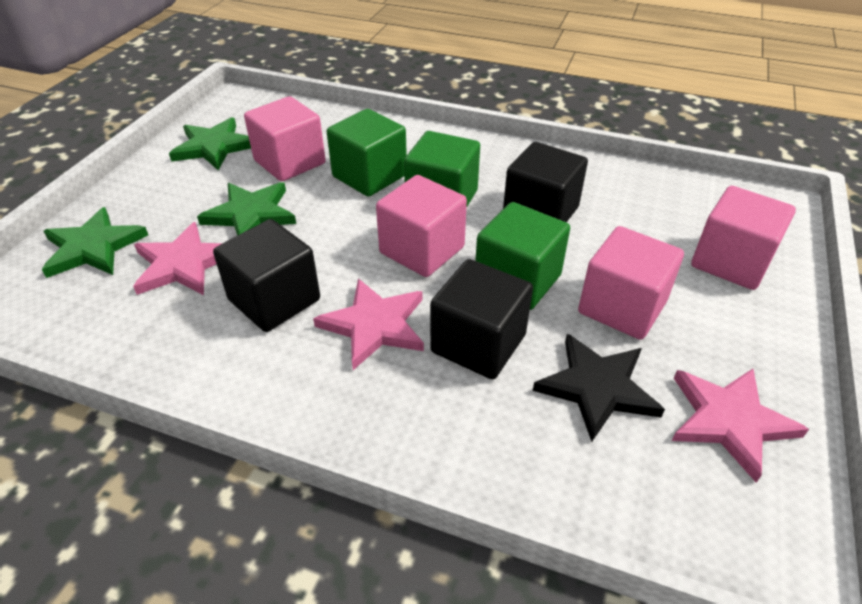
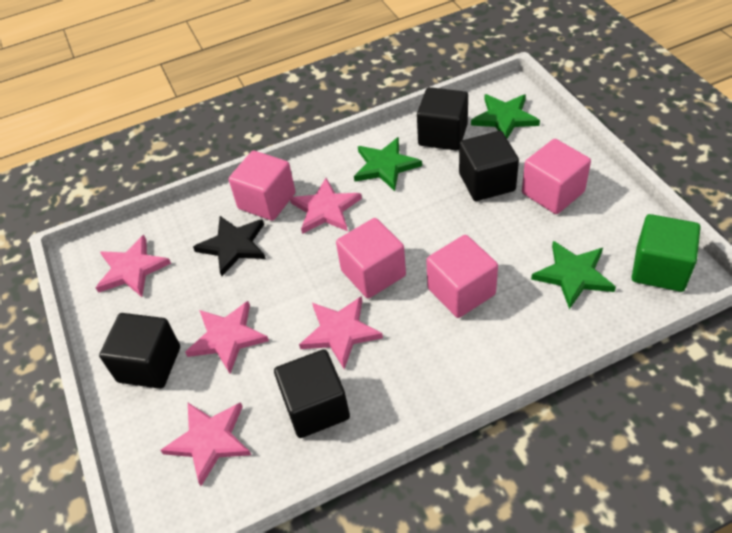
black cube: 3 -> 4
green cube: 3 -> 1
pink star: 3 -> 5

